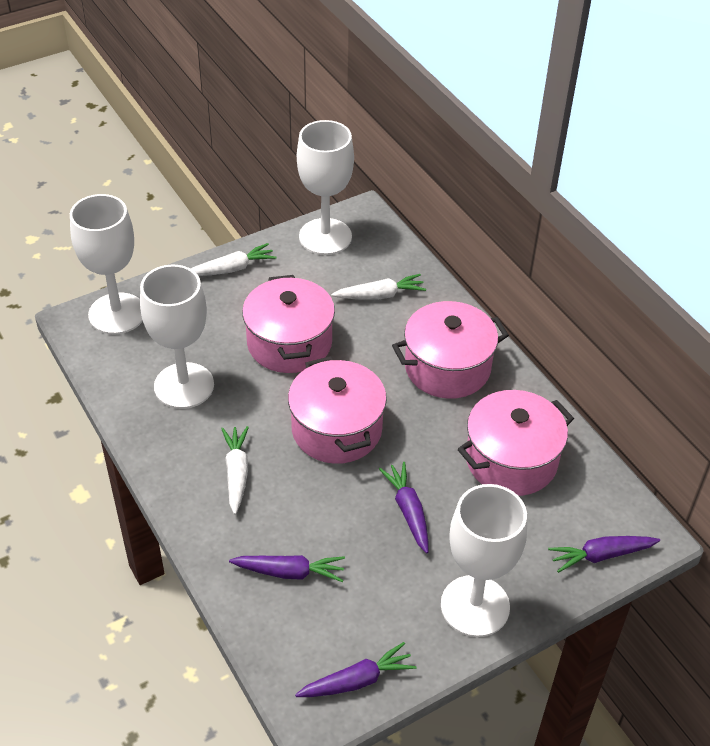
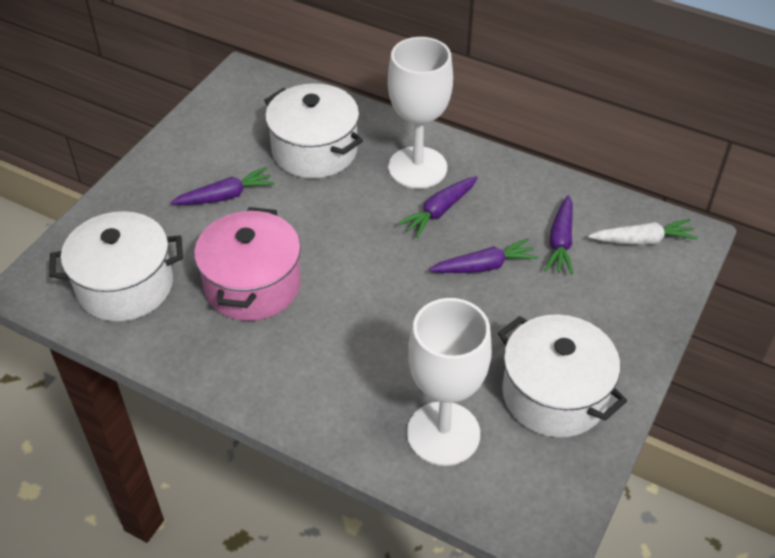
pink pot: 4 -> 1
white carrot: 3 -> 1
white goblet: 4 -> 2
white pot: 0 -> 3

